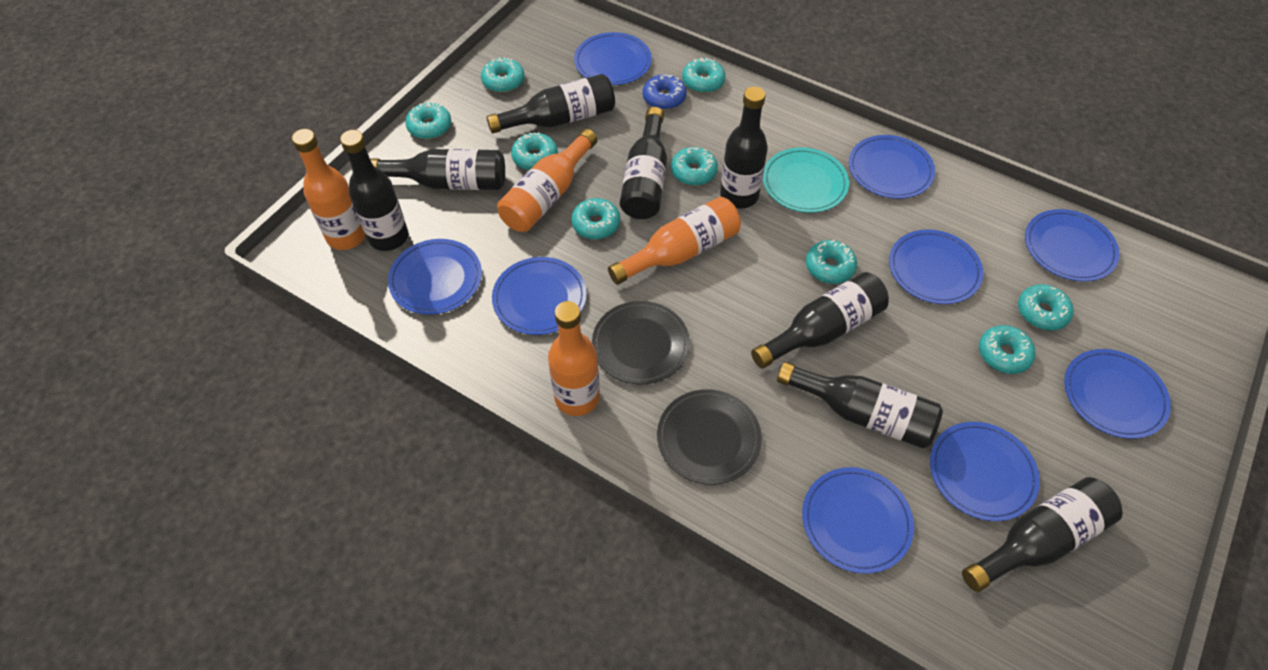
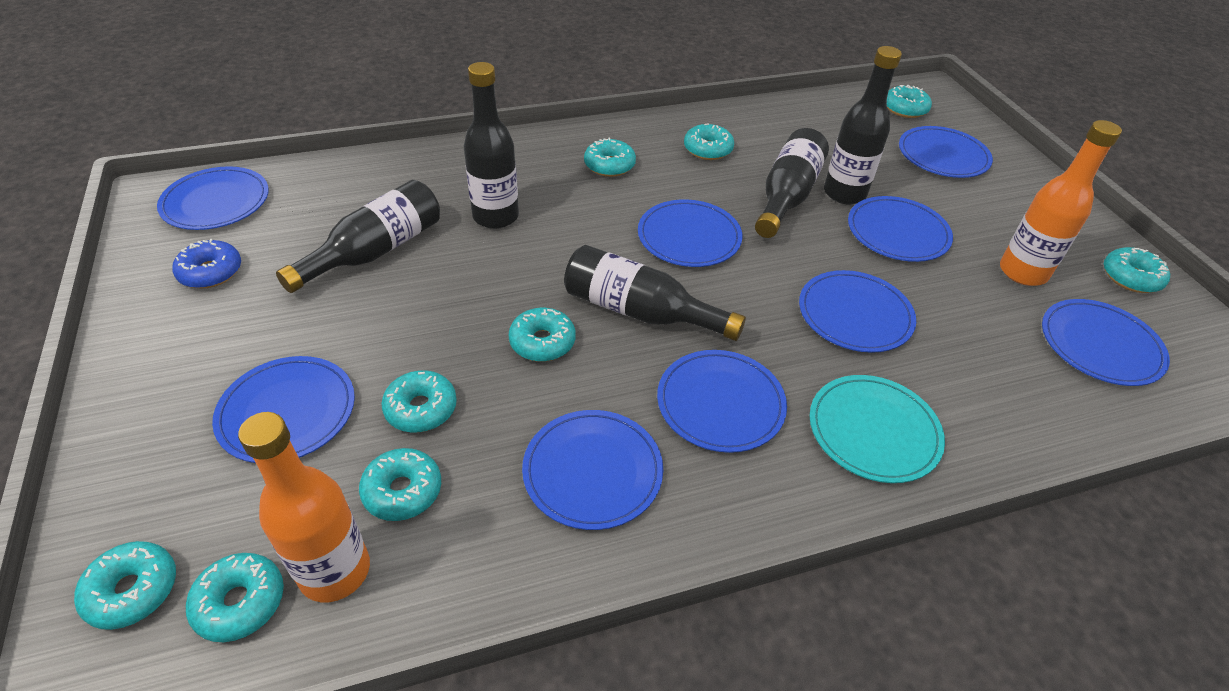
black bottle: 8 -> 5
black plate: 2 -> 0
orange bottle: 4 -> 2

